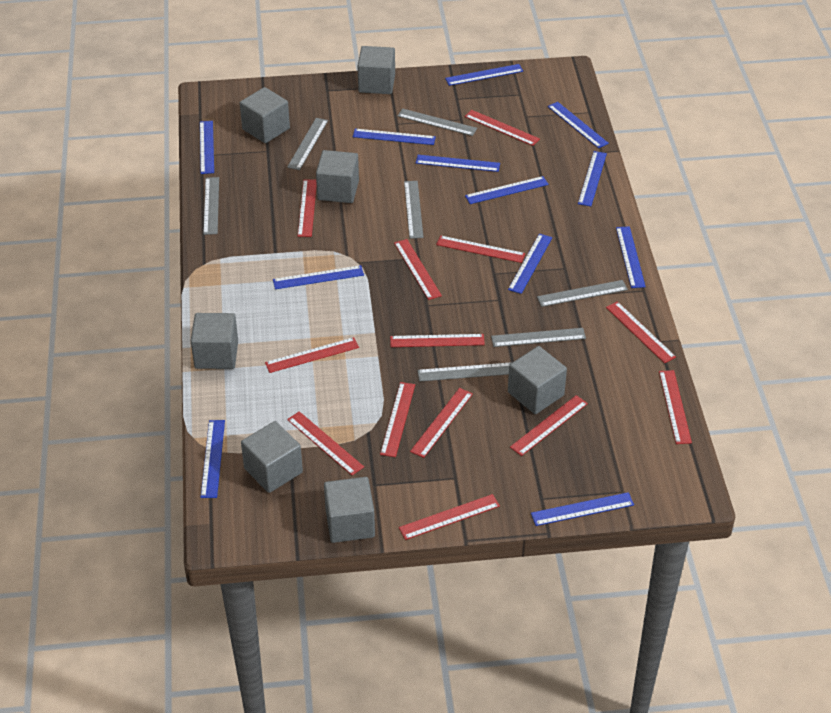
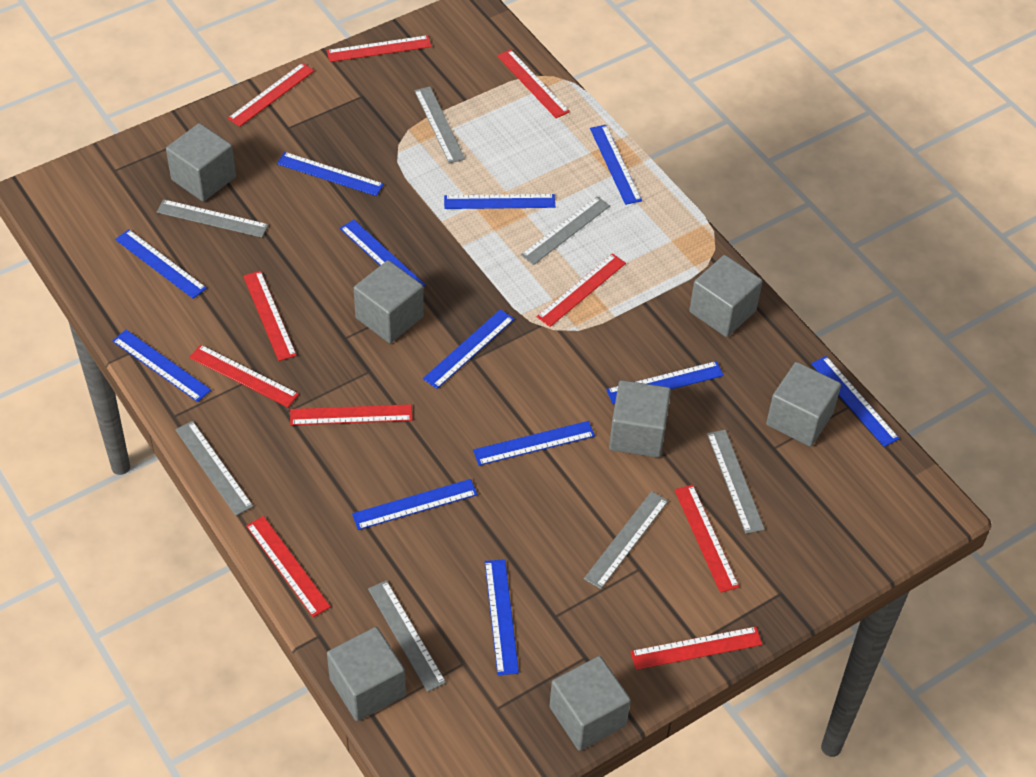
red ruler: 13 -> 10

